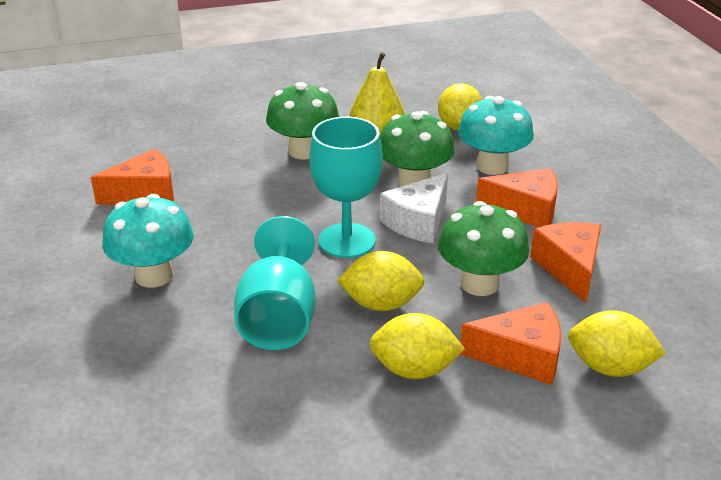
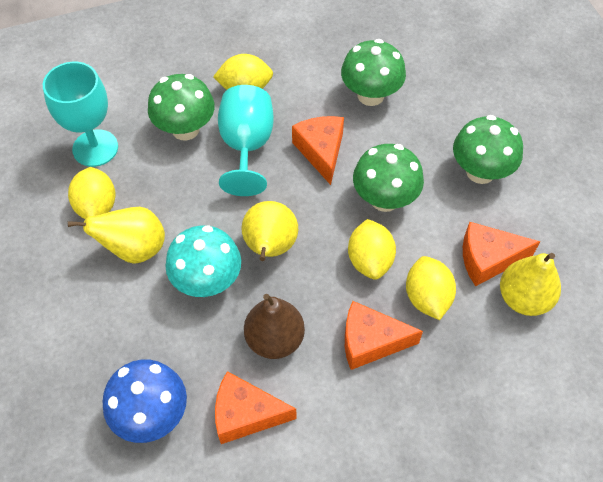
blue mushroom: 0 -> 1
brown pear: 0 -> 1
green mushroom: 3 -> 4
turquoise mushroom: 2 -> 1
white cheese: 1 -> 0
yellow pear: 1 -> 3

